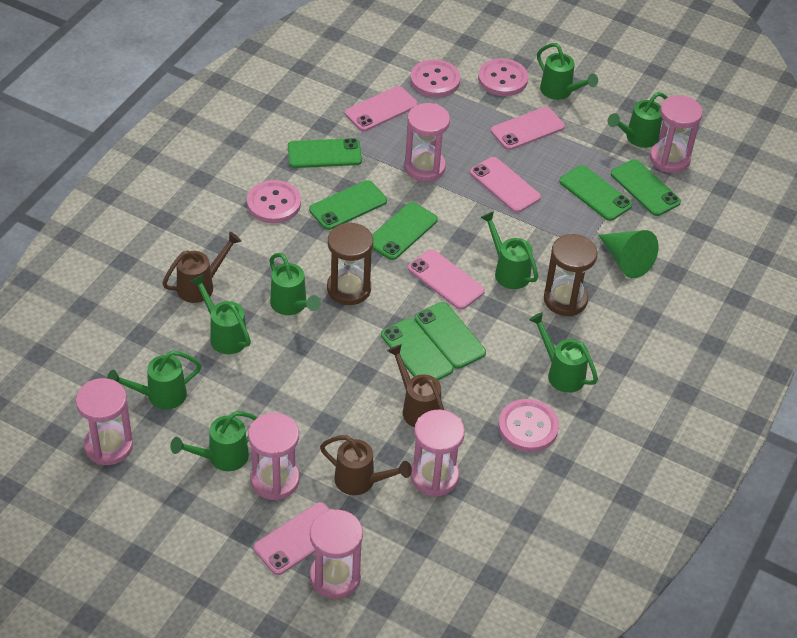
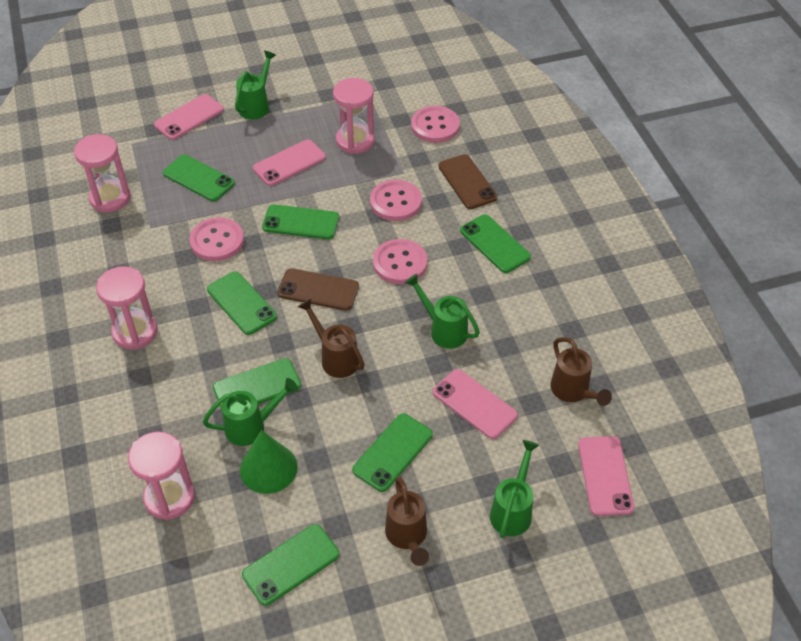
brown hourglass: 2 -> 0
brown phone: 0 -> 2
green watering can: 8 -> 4
pink hourglass: 6 -> 4
pink phone: 5 -> 4

